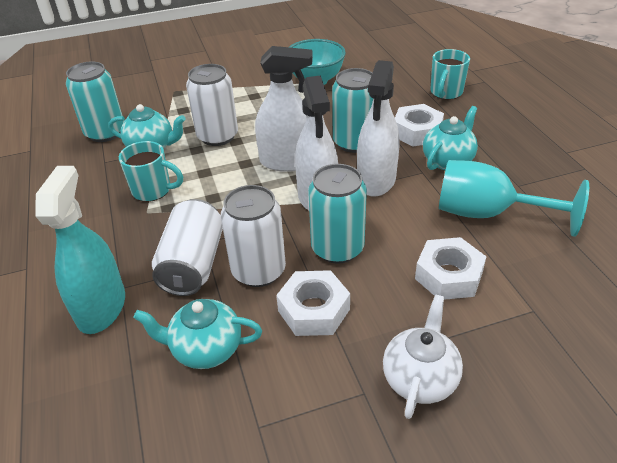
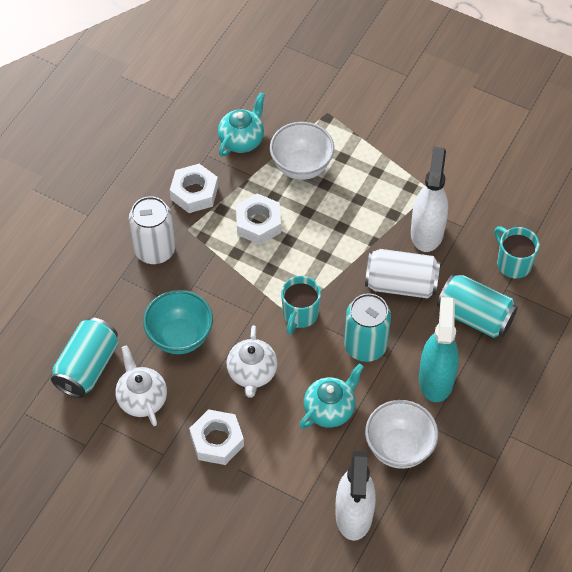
turquoise goblet: 1 -> 0
turquoise teapot: 3 -> 2
white bowl: 0 -> 2
white can: 3 -> 2
white spray bottle: 3 -> 2
white teapot: 1 -> 2

